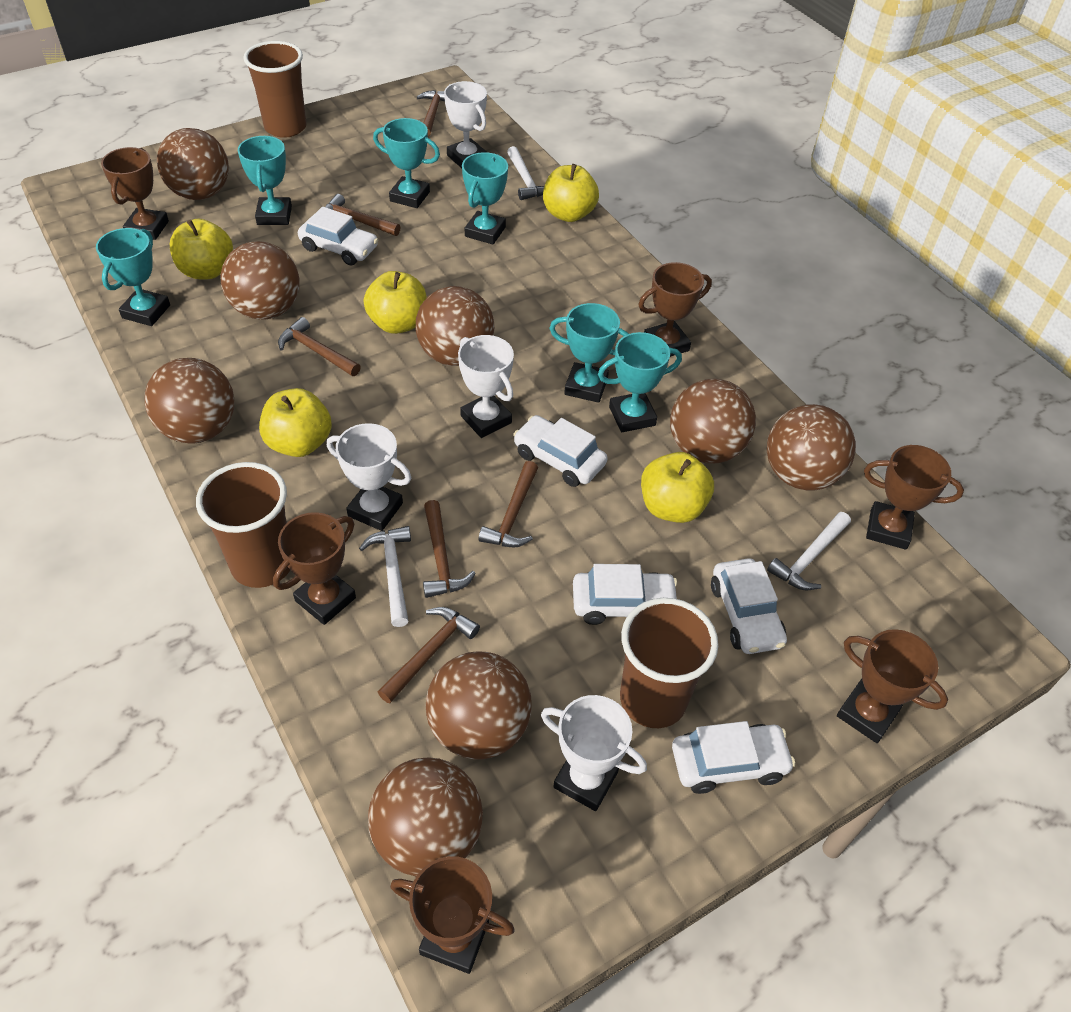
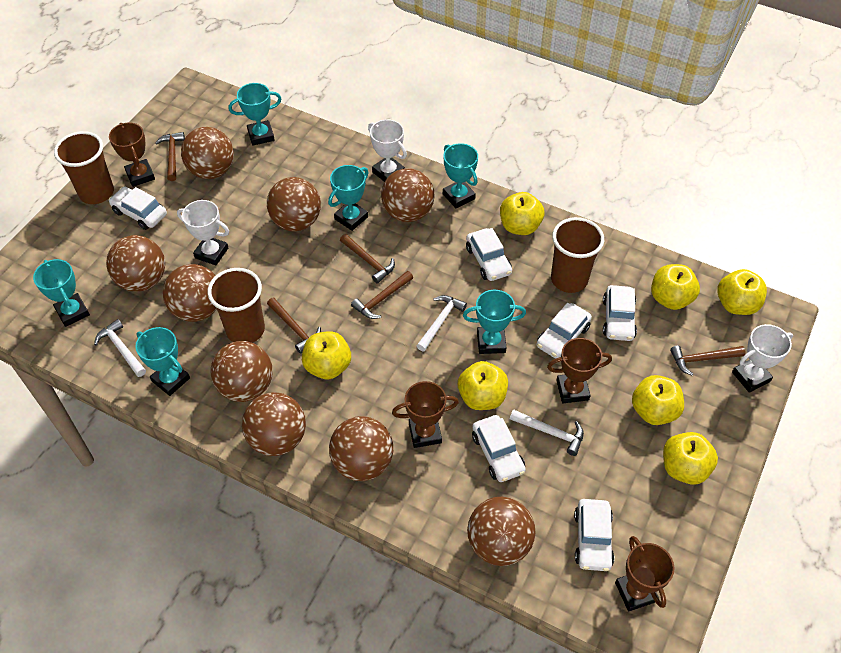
brown ball: 8 -> 9
brown hammer: 6 -> 5
brown trophy: 6 -> 4
white car: 5 -> 6
white trophy: 4 -> 3
yellow apple: 5 -> 7

